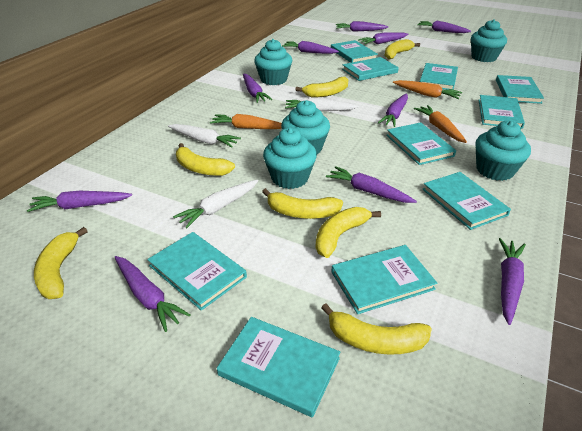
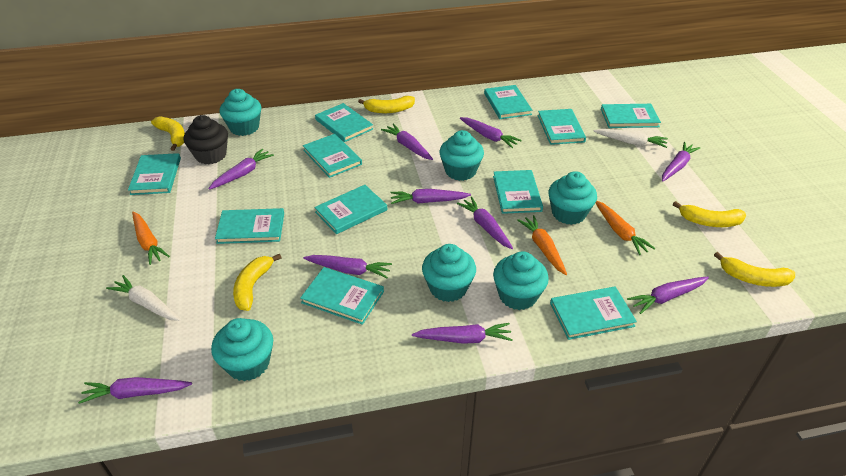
black cupcake: 0 -> 1
turquoise book: 10 -> 11
turquoise cupcake: 5 -> 6
white carrot: 3 -> 2
yellow banana: 7 -> 5

